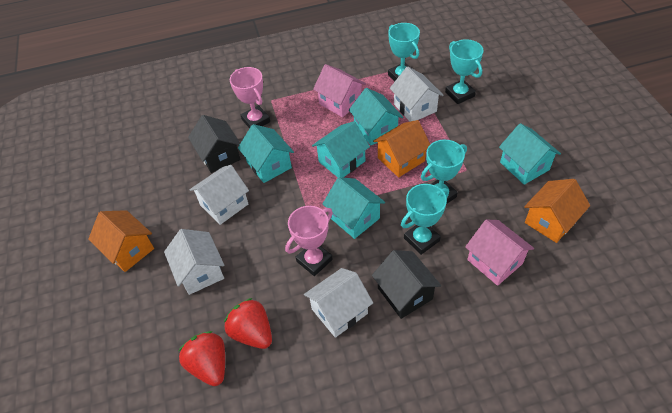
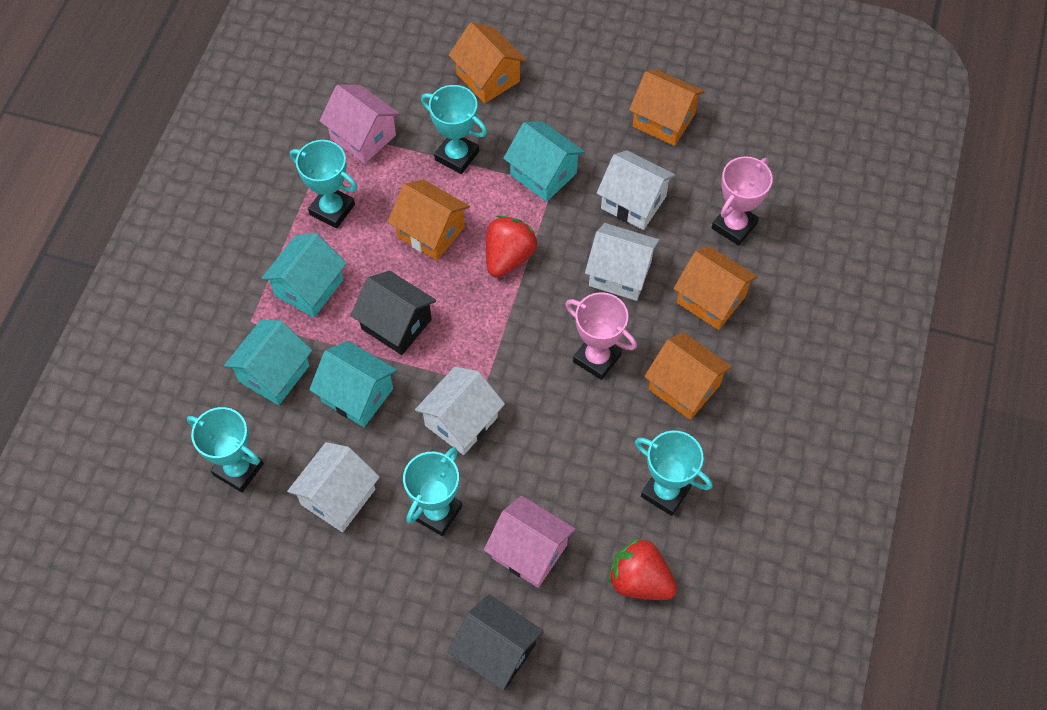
orange house: 3 -> 5
turquoise house: 5 -> 4
turquoise trophy: 4 -> 5

